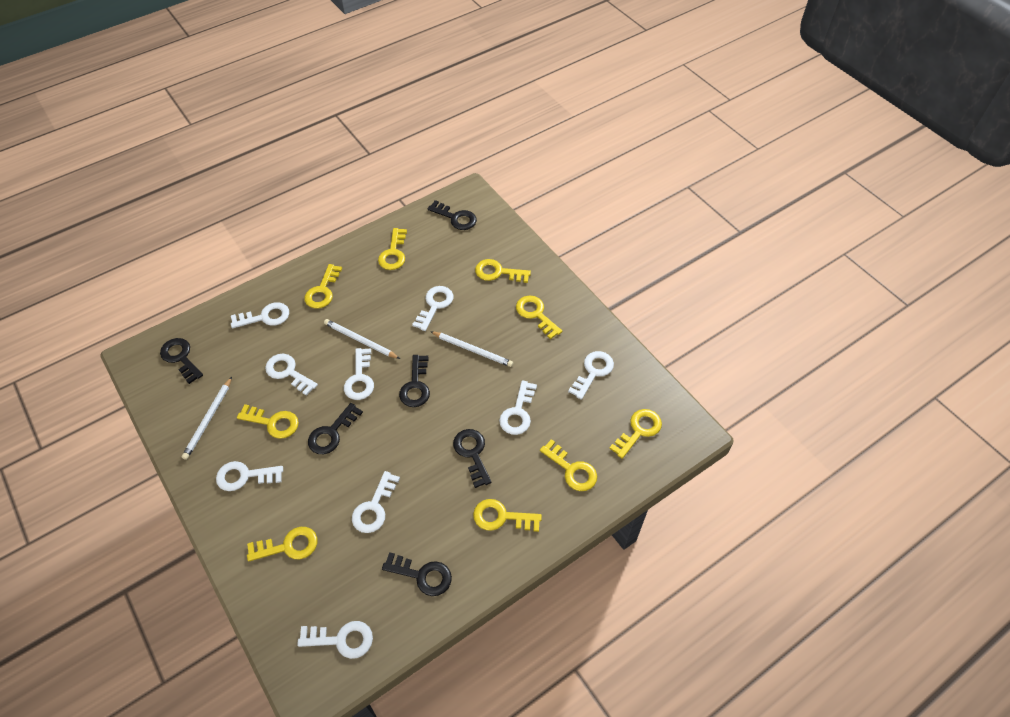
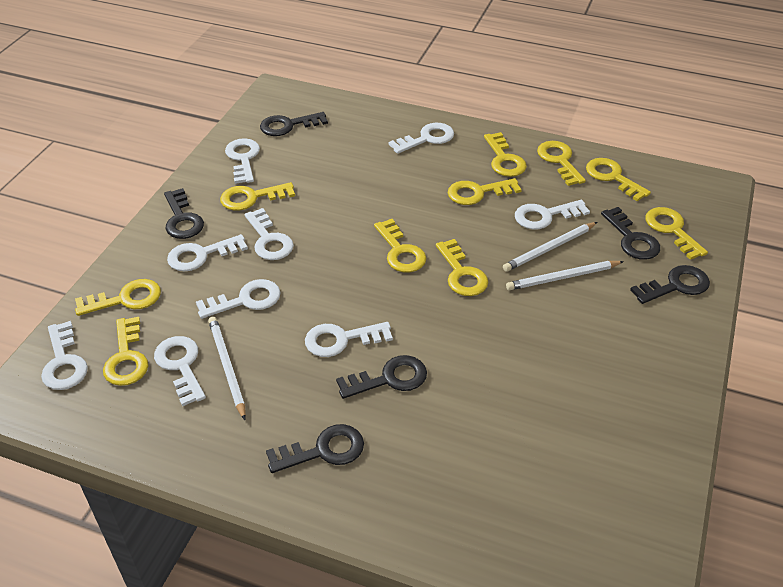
yellow key: 9 -> 10

